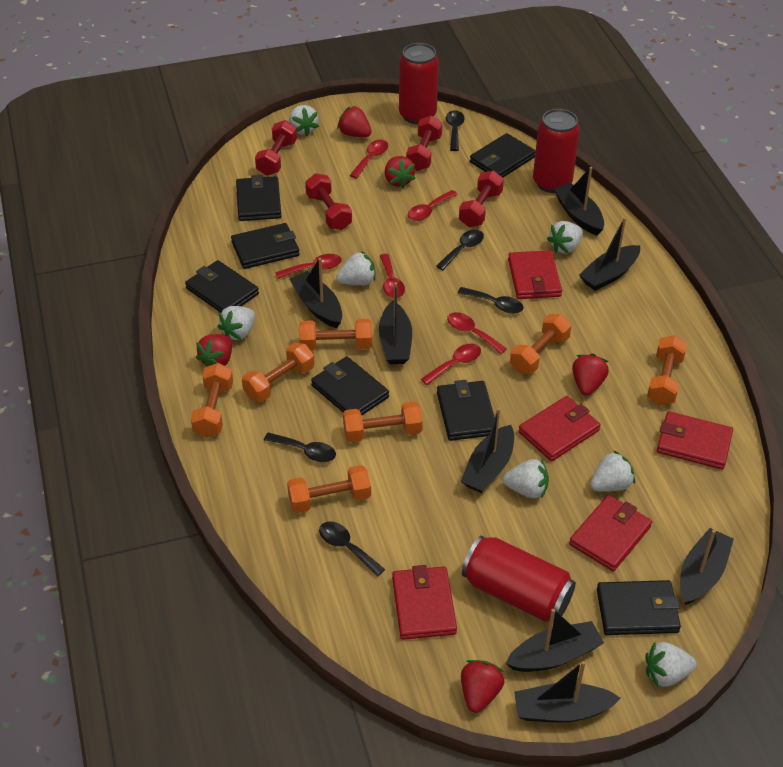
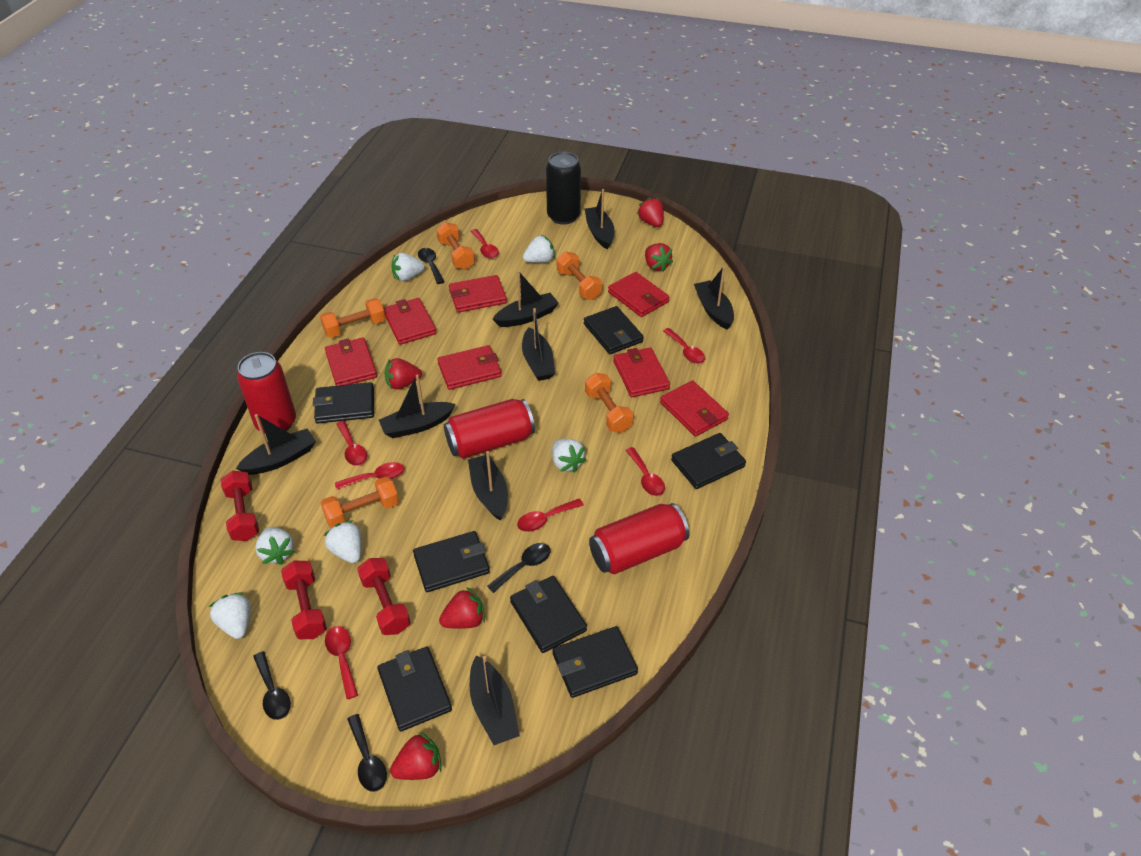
black can: 0 -> 1
black spoon: 5 -> 4
orange dumbbell: 7 -> 5
red dumbbell: 4 -> 3
red spoon: 6 -> 7
red wallet: 5 -> 7
white strawberry: 7 -> 6

